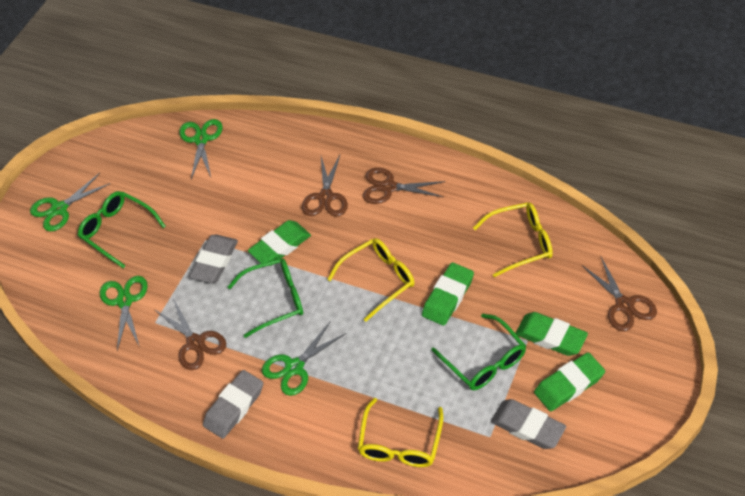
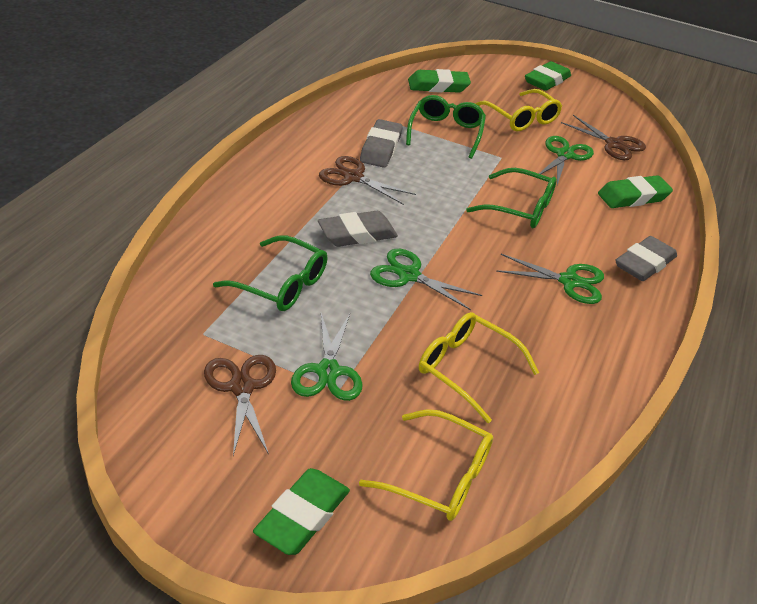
brown scissors: 4 -> 3

